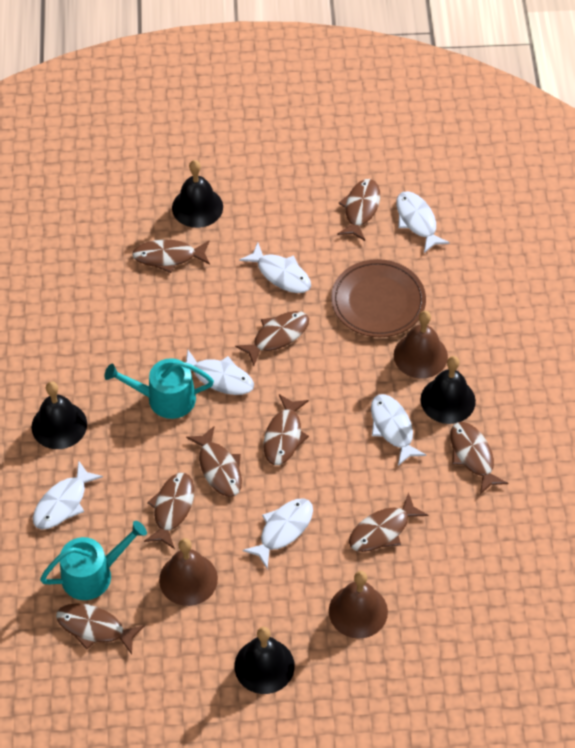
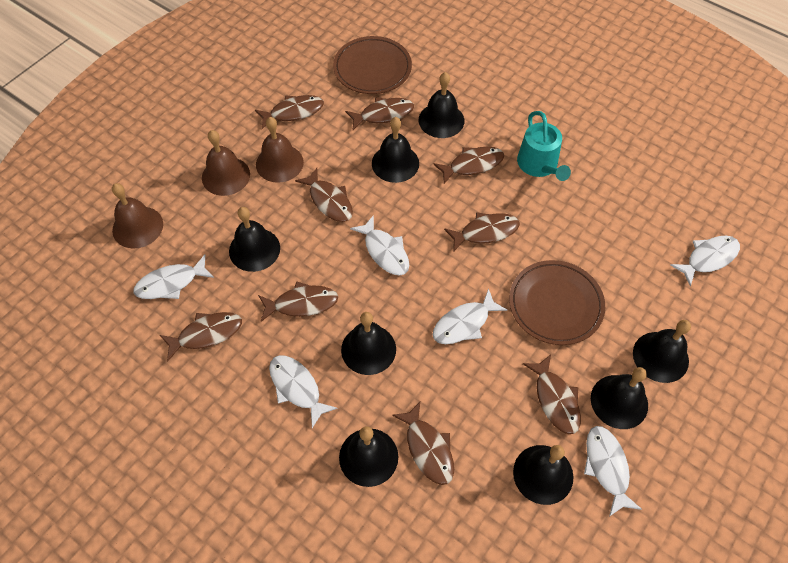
black bell: 4 -> 8
brown plate: 1 -> 2
turquoise watering can: 2 -> 1

